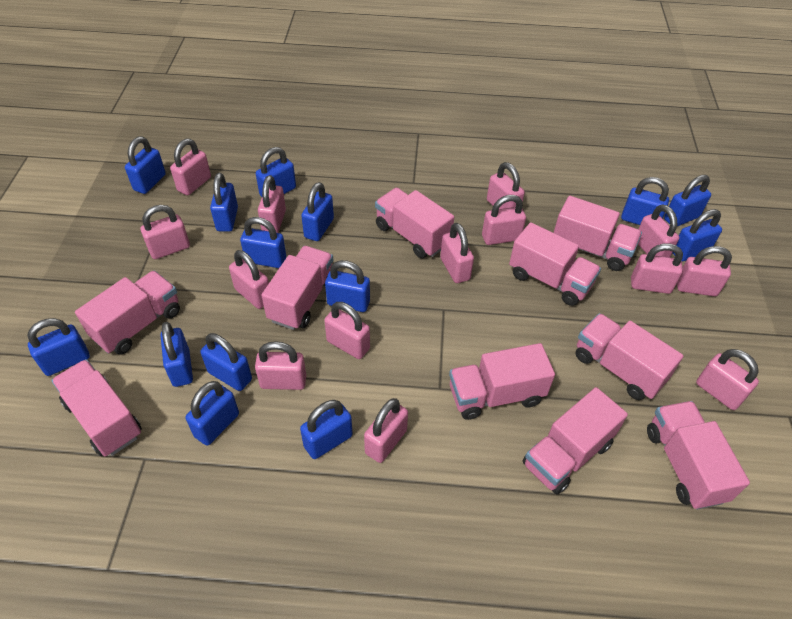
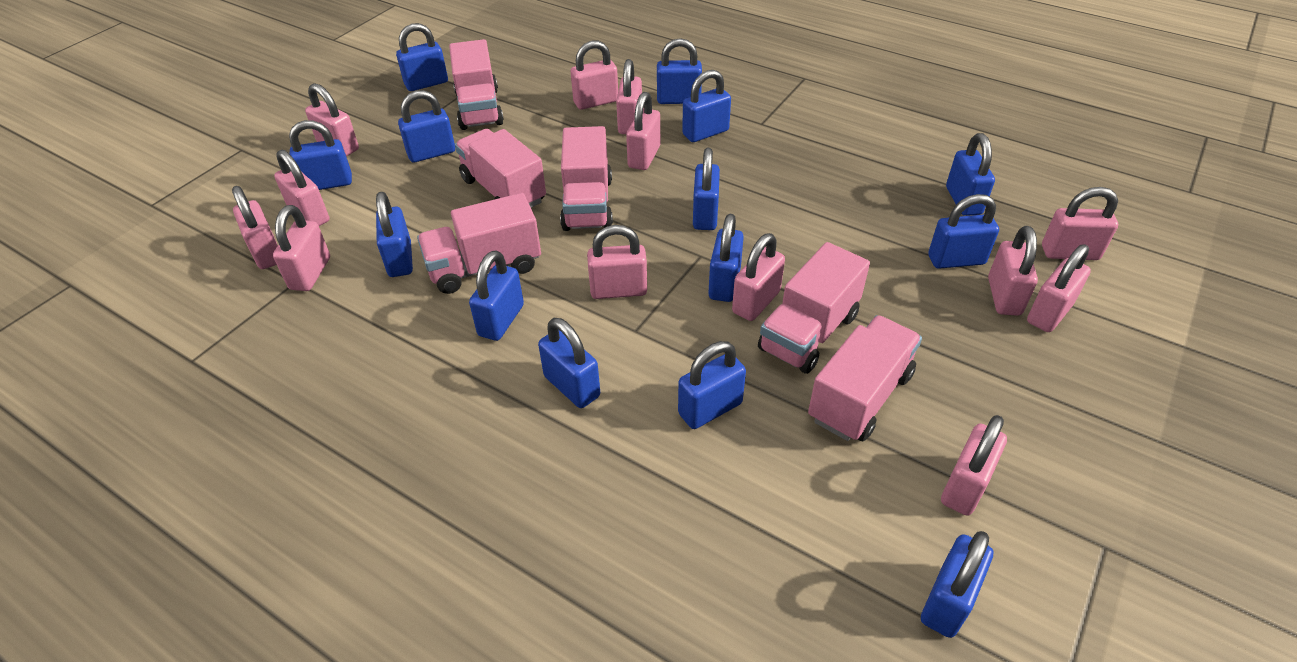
pink padlock: 14 -> 13
pink truck: 10 -> 6

